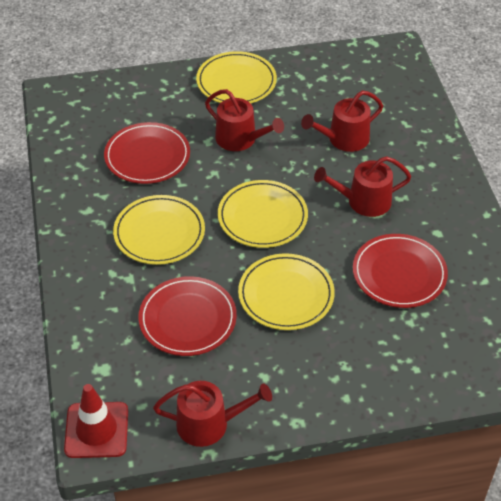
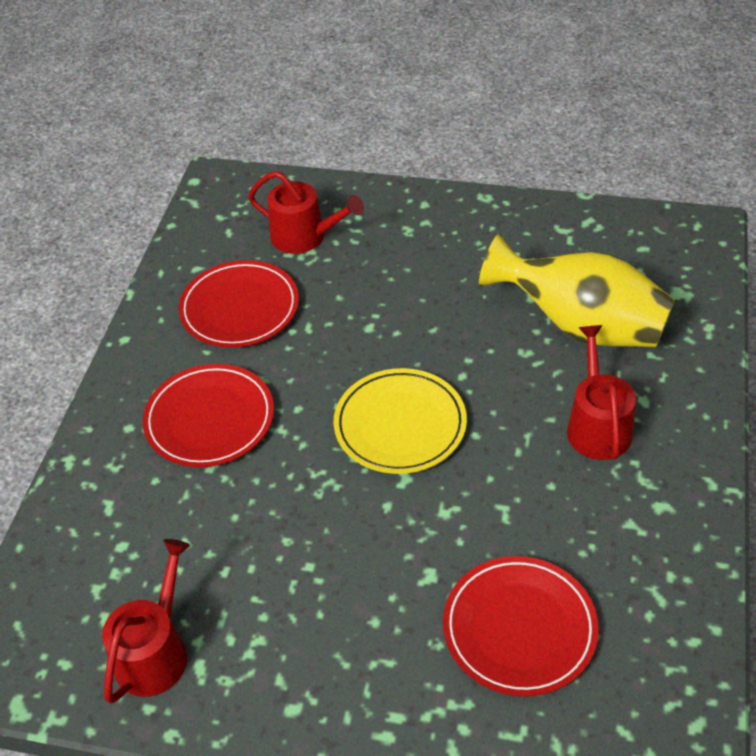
red traffic cone: 1 -> 0
red watering can: 4 -> 3
yellow plate: 4 -> 1
yellow vase: 0 -> 1

